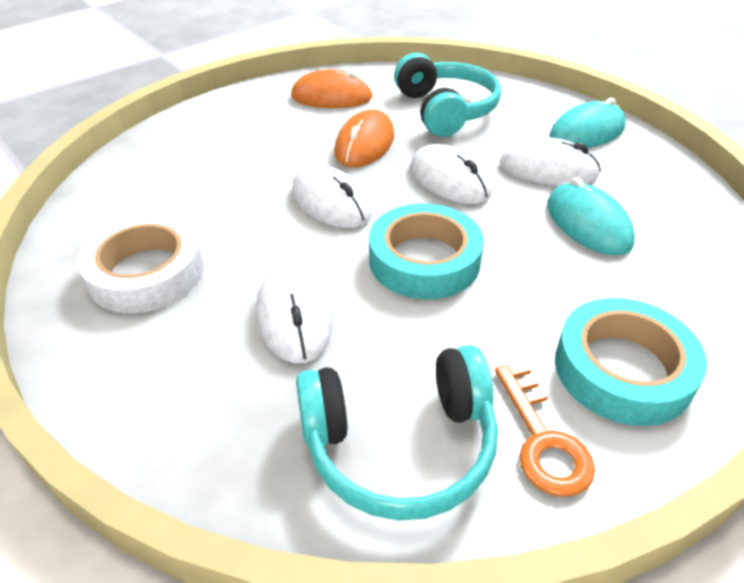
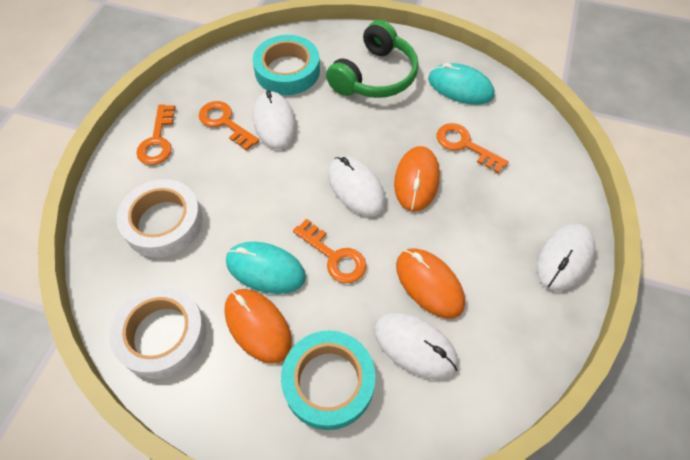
green headphones: 0 -> 1
orange key: 1 -> 4
orange mouse: 2 -> 3
turquoise headphones: 2 -> 0
white tape: 1 -> 2

